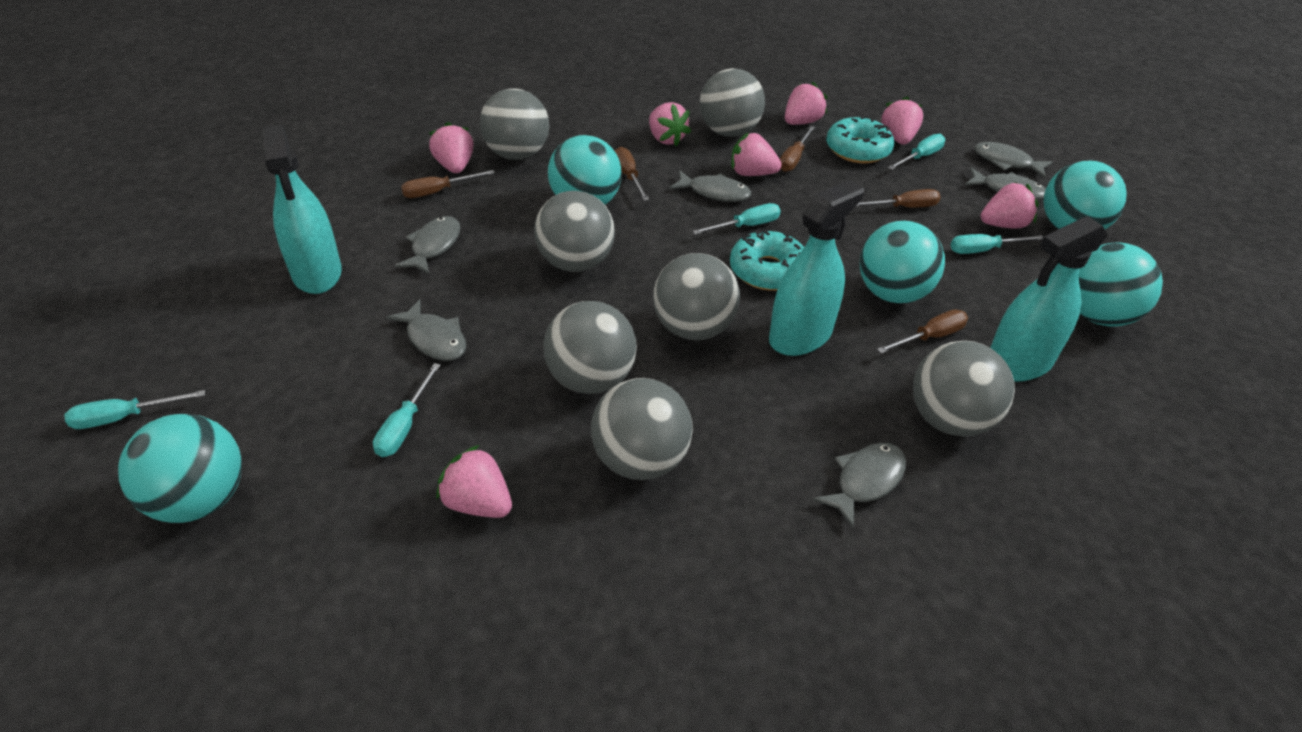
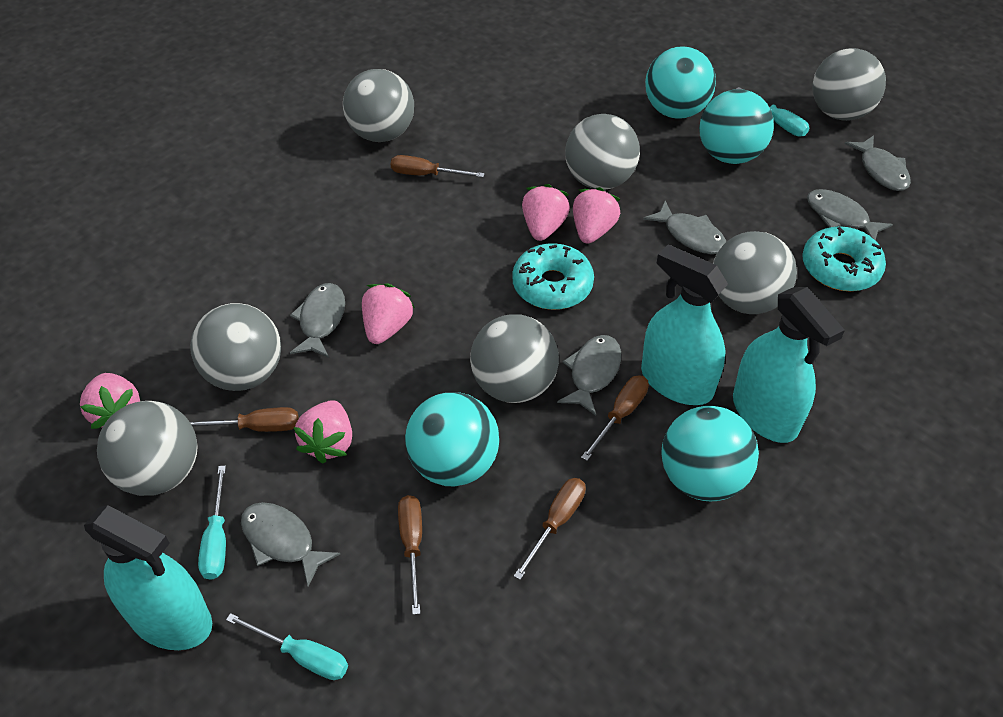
pink strawberry: 7 -> 5
turquoise ball: 5 -> 4
turquoise screwdriver: 5 -> 3

